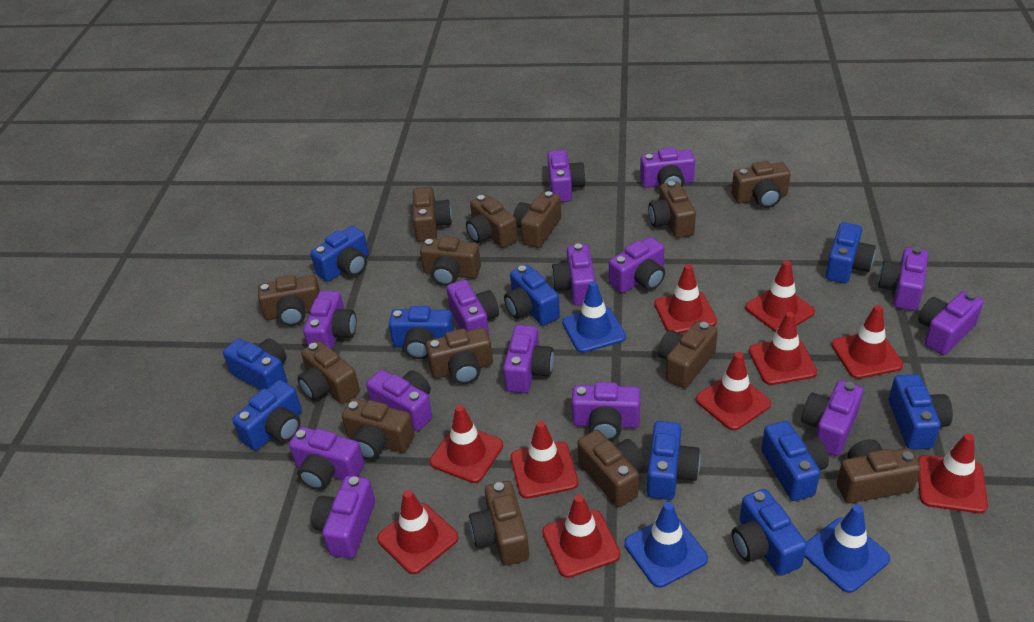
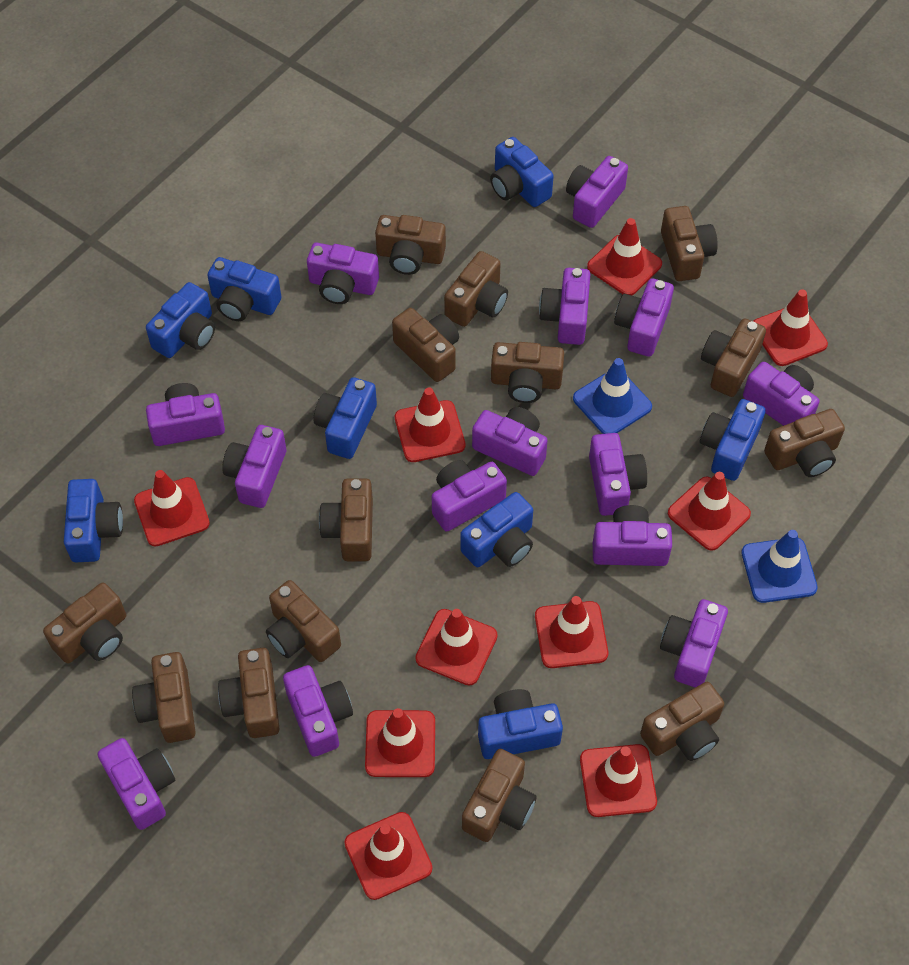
blue camera: 10 -> 8
blue traffic cone: 3 -> 2

